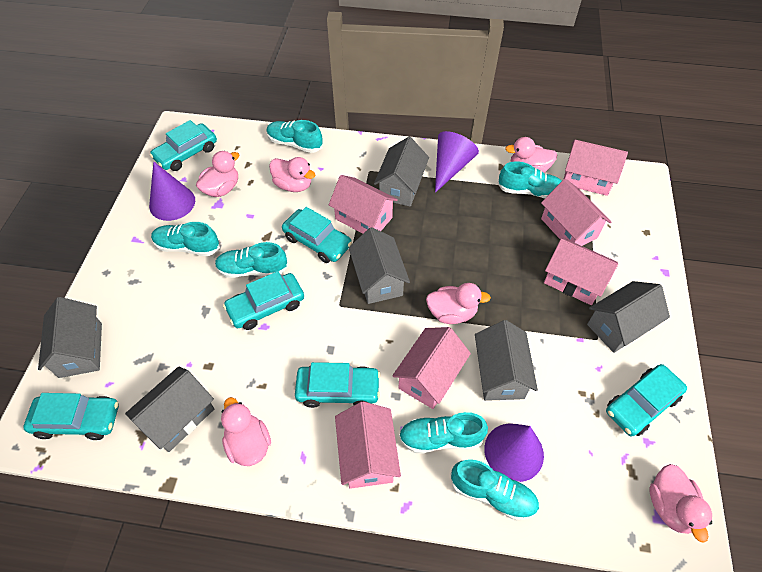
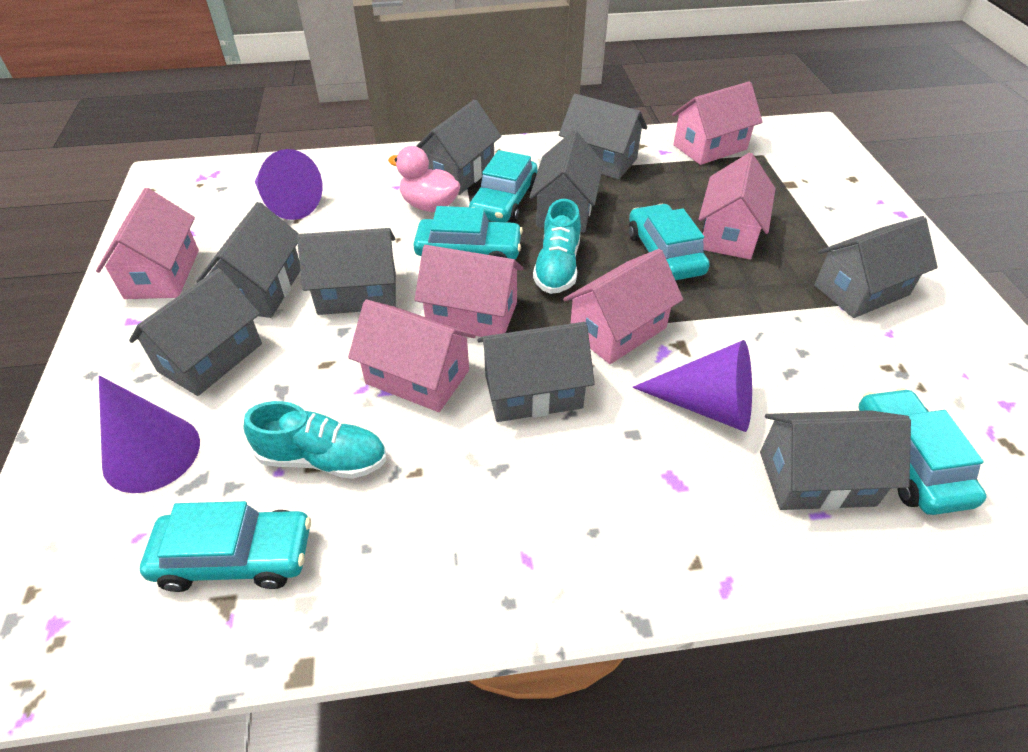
grey house: 6 -> 9
pink duck: 6 -> 1
turquoise car: 6 -> 5
turquoise shoe: 6 -> 2

